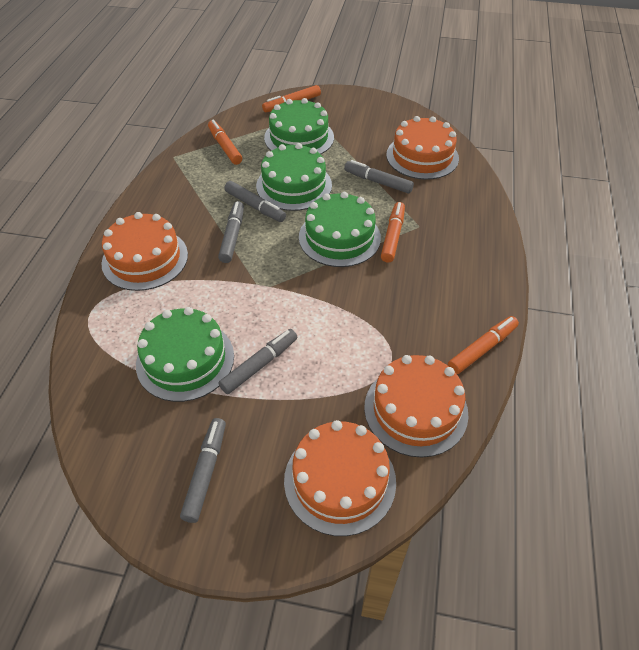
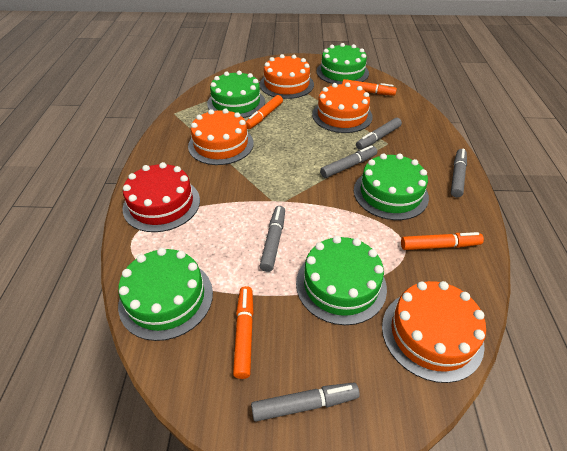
green cake: 4 -> 5
red cake: 0 -> 1

